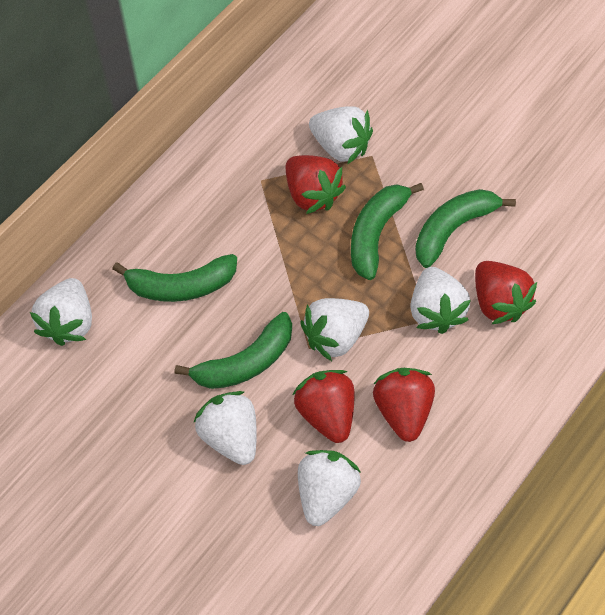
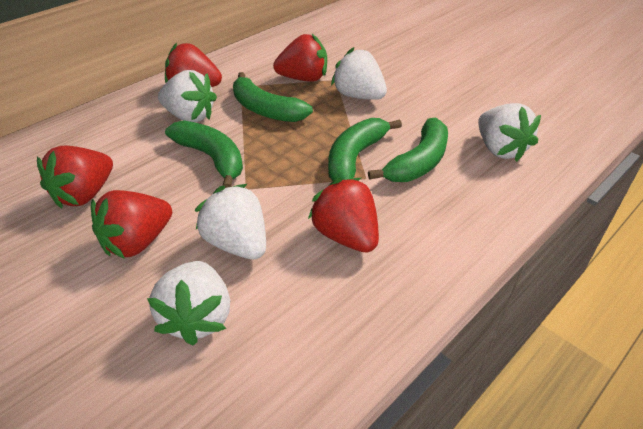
red strawberry: 4 -> 5
white strawberry: 6 -> 5

